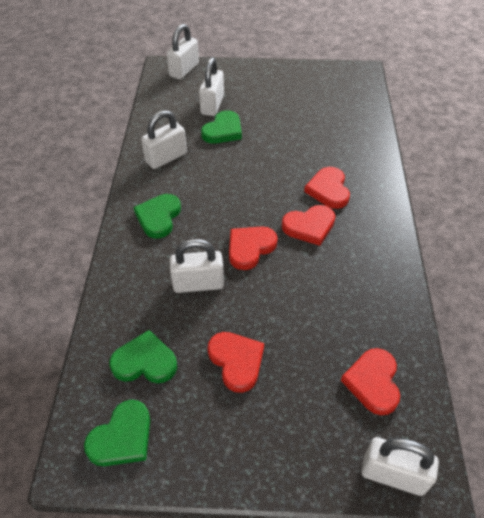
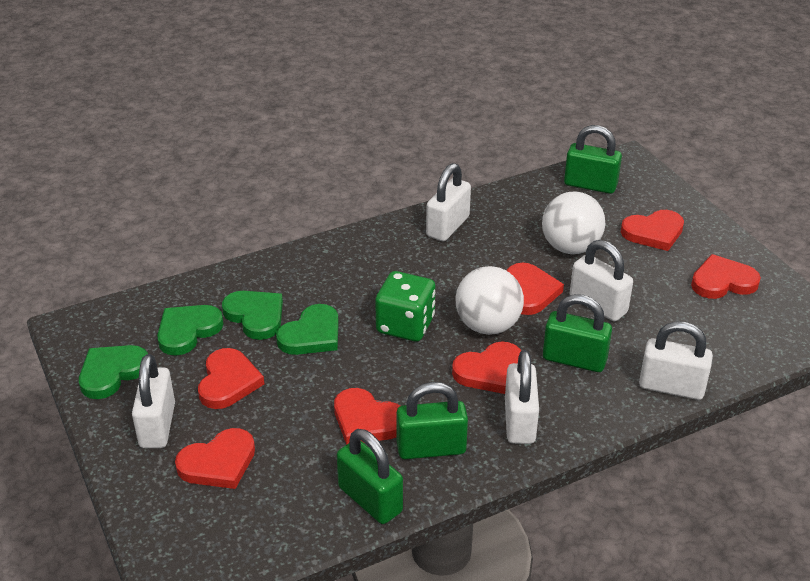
green dice: 0 -> 1
green padlock: 0 -> 4
red heart: 5 -> 7
white ball: 0 -> 2

